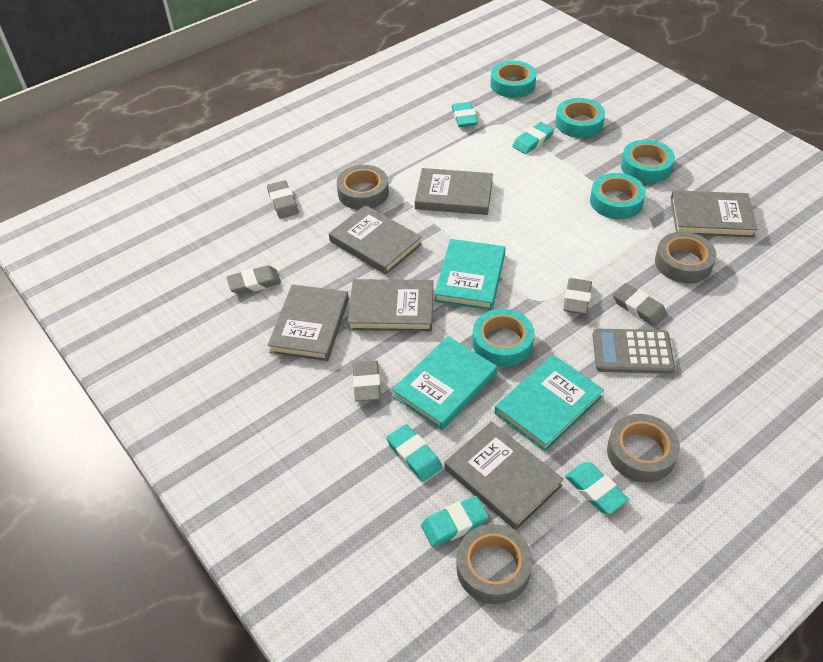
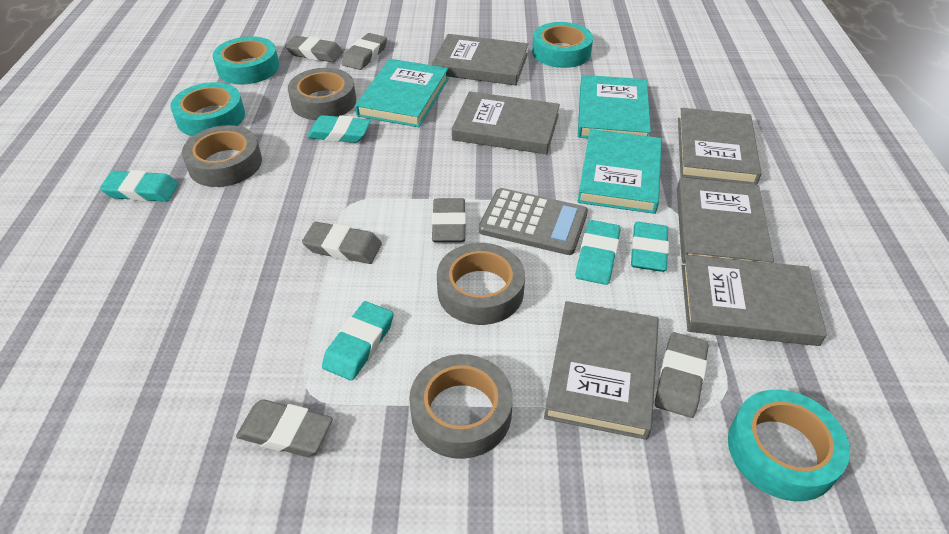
grey eraser: 5 -> 6
turquoise tape: 5 -> 4

